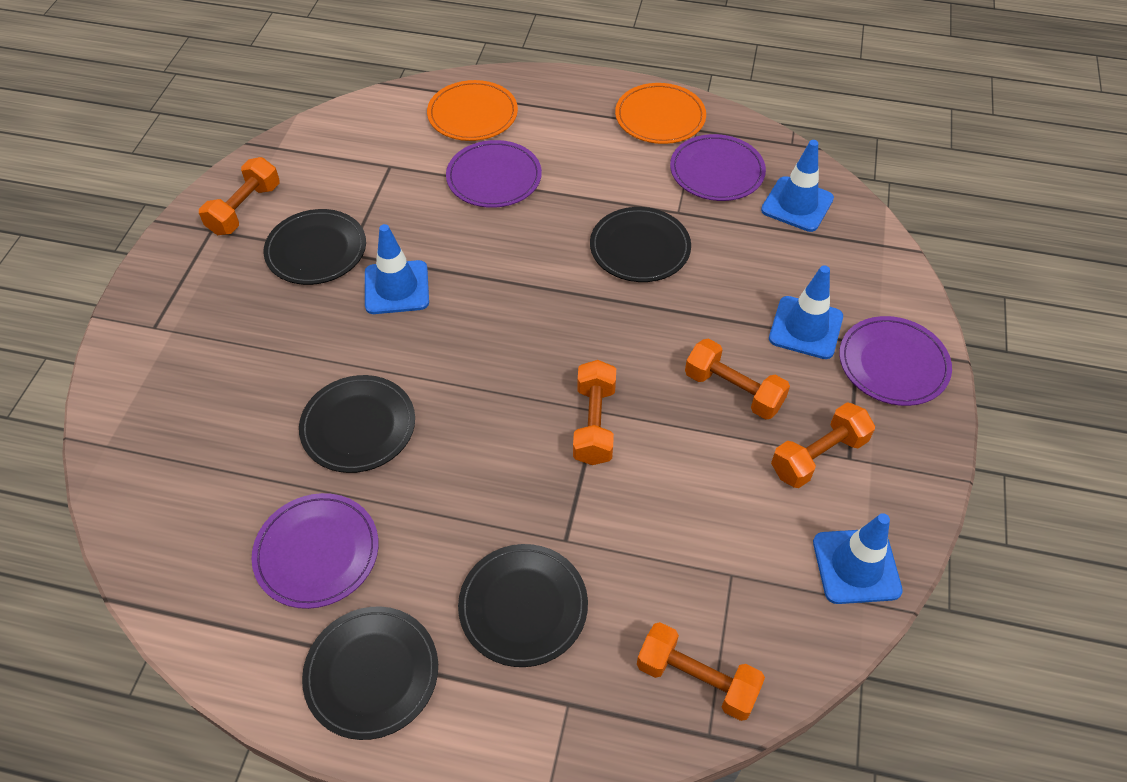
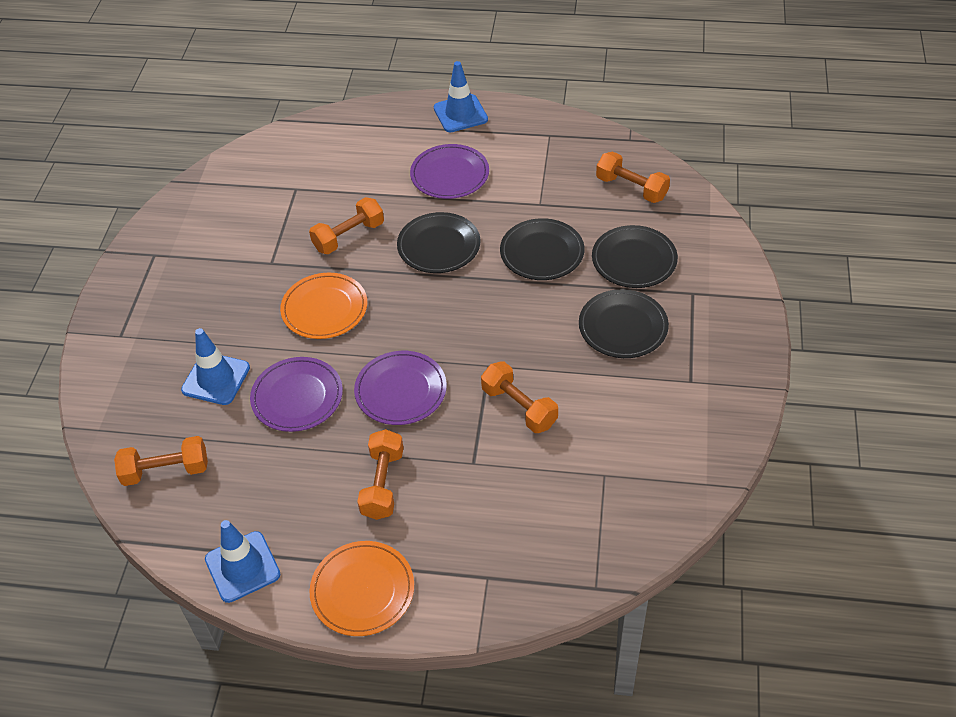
black plate: 5 -> 4
blue traffic cone: 4 -> 3
purple plate: 4 -> 3

